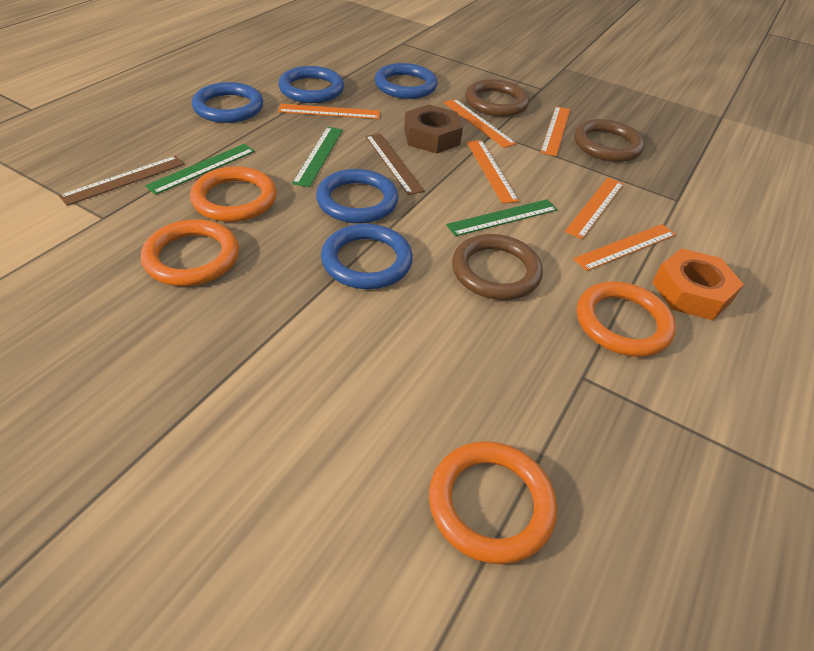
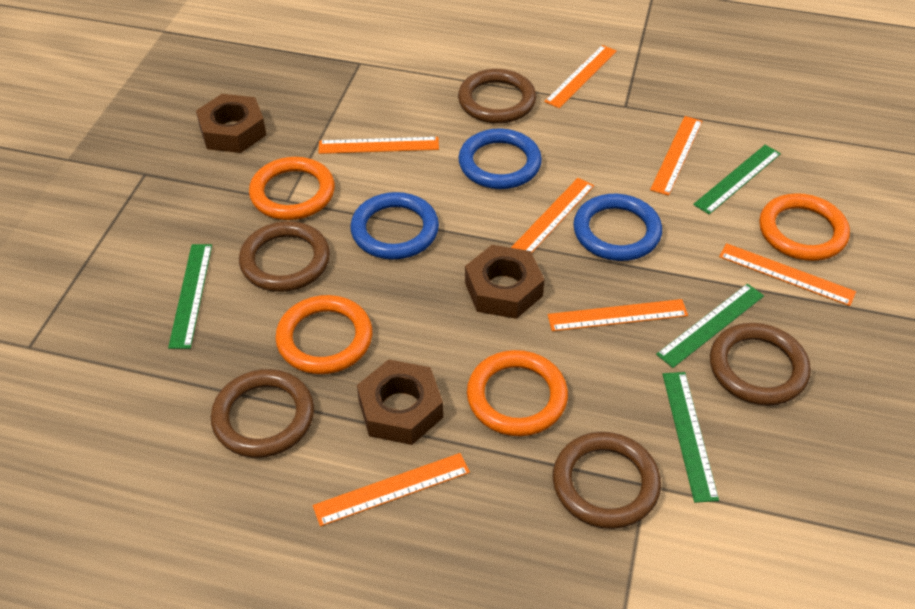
blue ring: 5 -> 3
brown nut: 1 -> 3
brown ring: 3 -> 5
brown ruler: 2 -> 0
green ruler: 3 -> 4
orange nut: 1 -> 0
orange ruler: 6 -> 7

